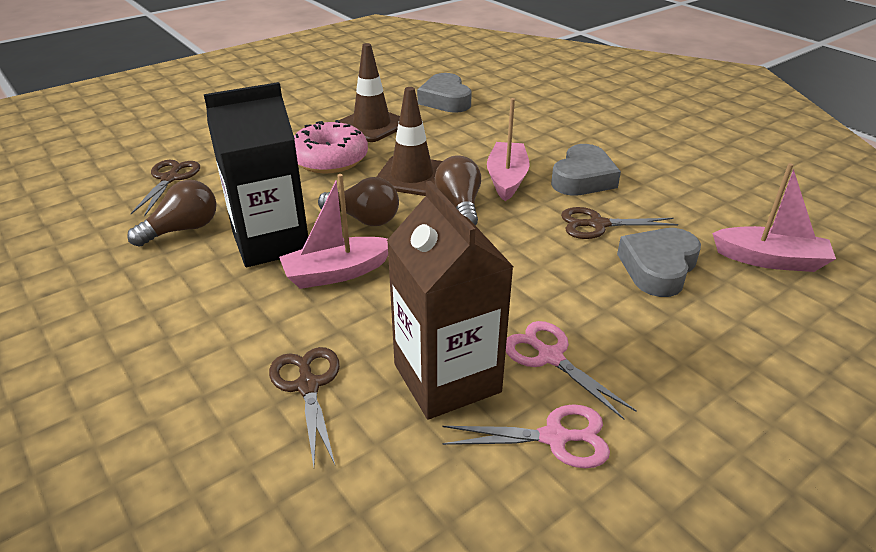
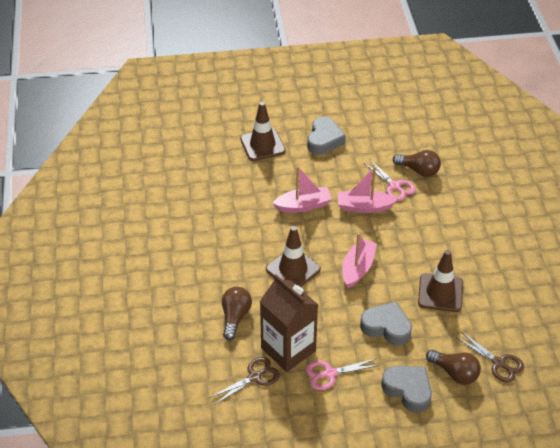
black carton: 1 -> 0
brown scissors: 3 -> 2
brown traffic cone: 2 -> 3
pink donut: 1 -> 0

